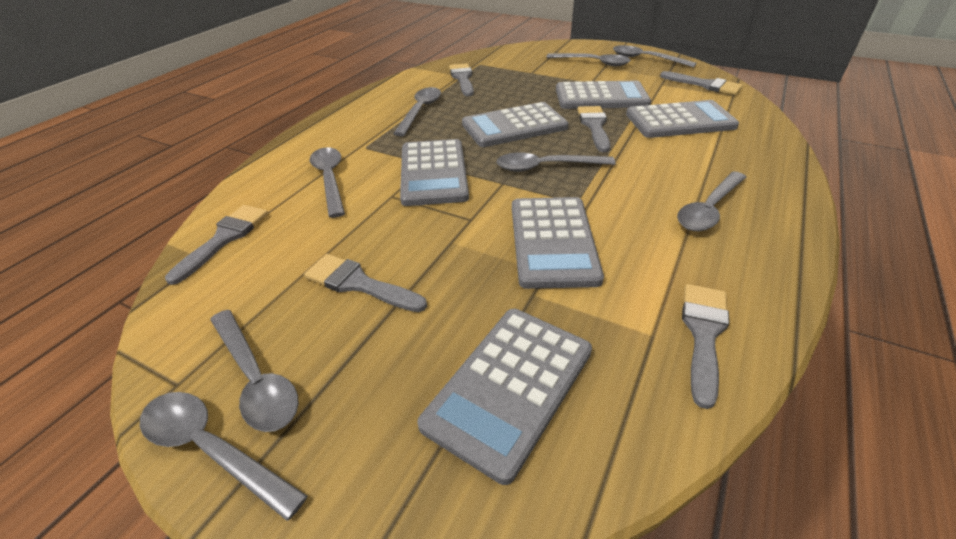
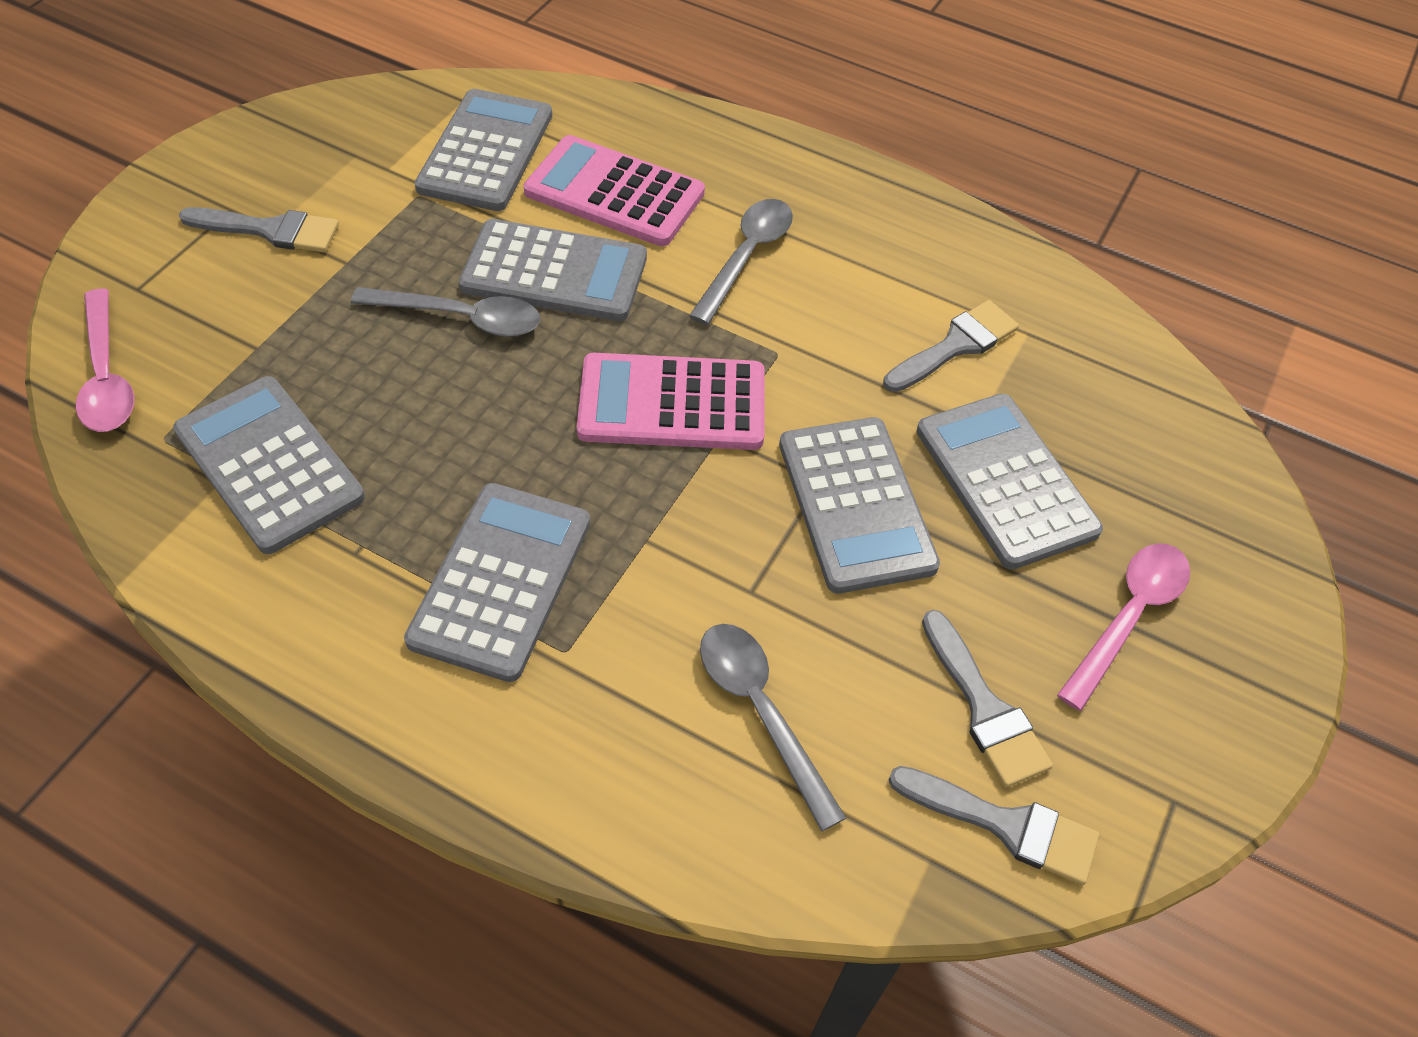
grey brush: 6 -> 4
grey spoon: 8 -> 3
pink calculator: 0 -> 2
pink spoon: 0 -> 2

